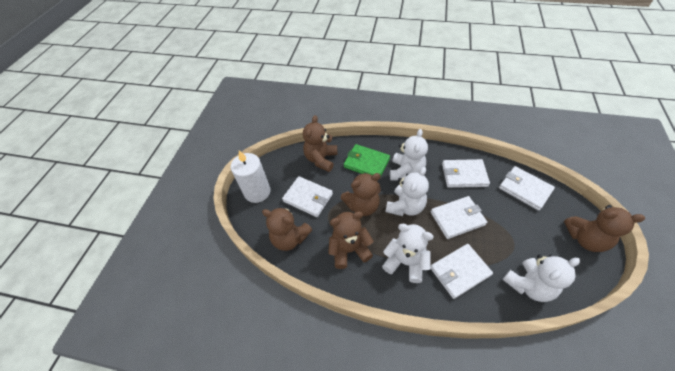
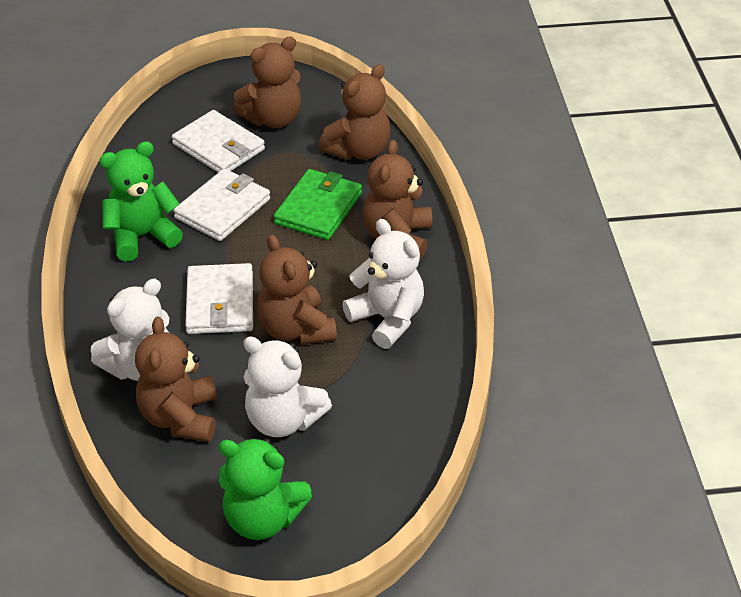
green teddy bear: 0 -> 2
white candle: 1 -> 0
white teddy bear: 4 -> 3
white wallet: 5 -> 3

